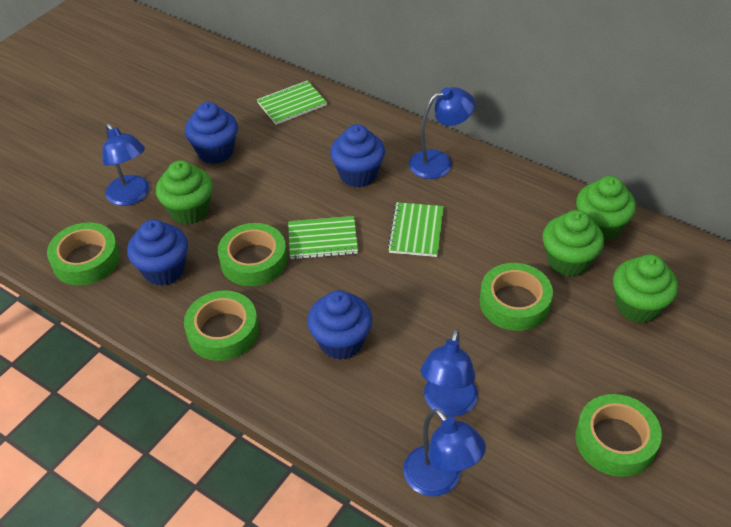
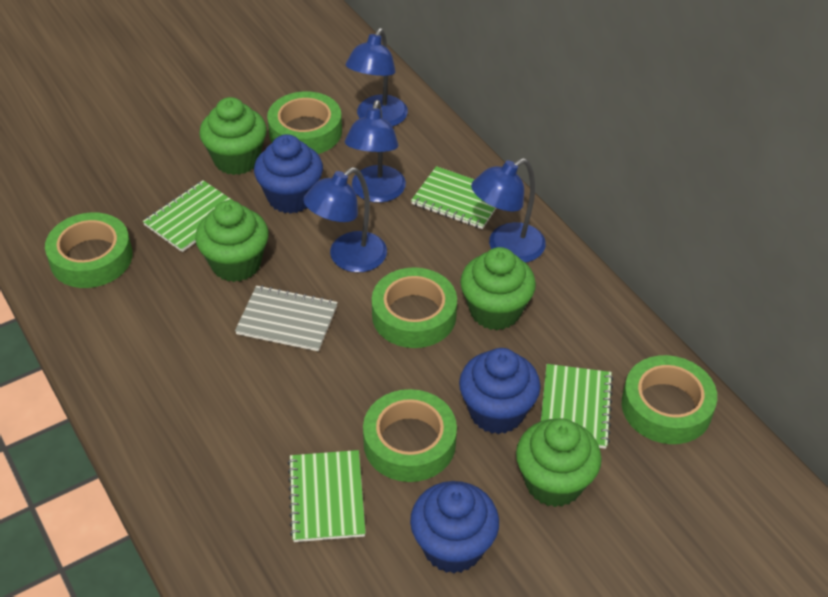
blue cupcake: 4 -> 3
green notebook: 3 -> 4
grey notebook: 0 -> 1

